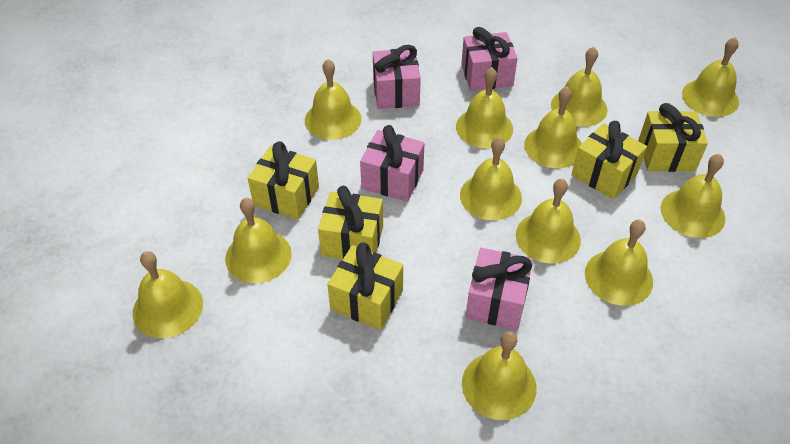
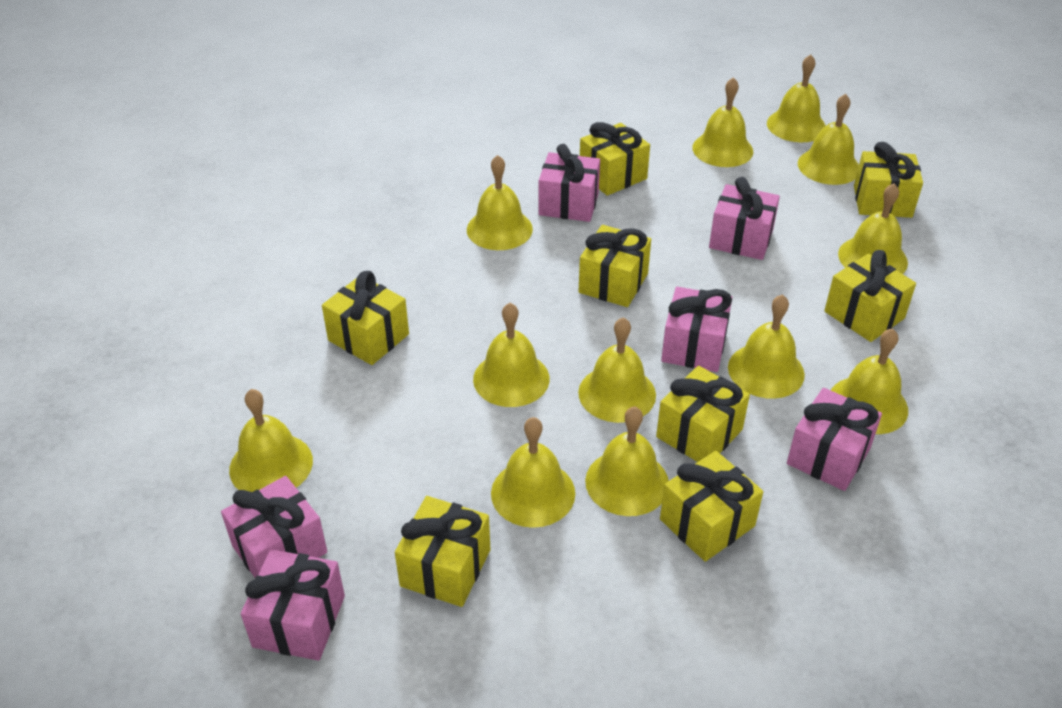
pink gift: 4 -> 6
yellow gift: 5 -> 8

